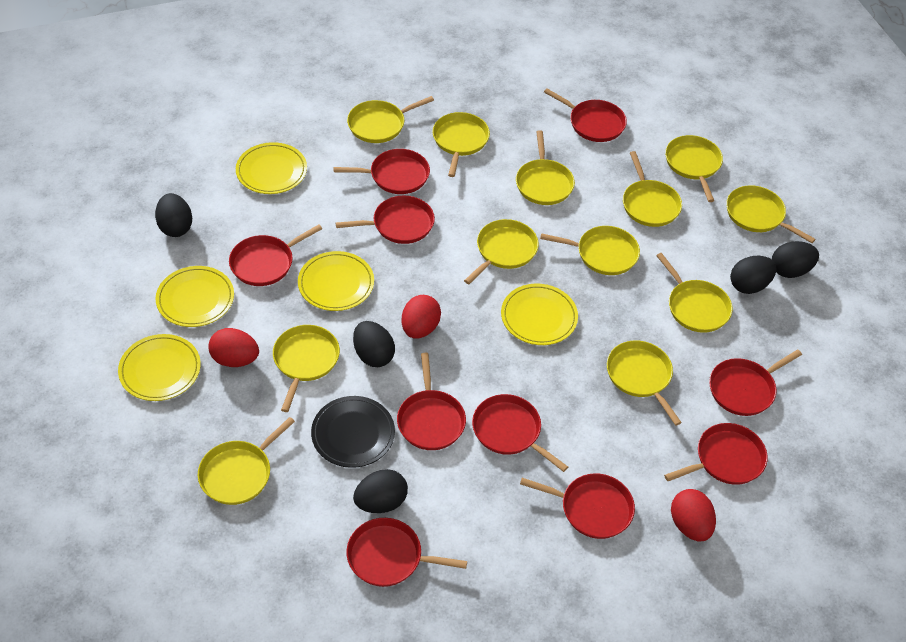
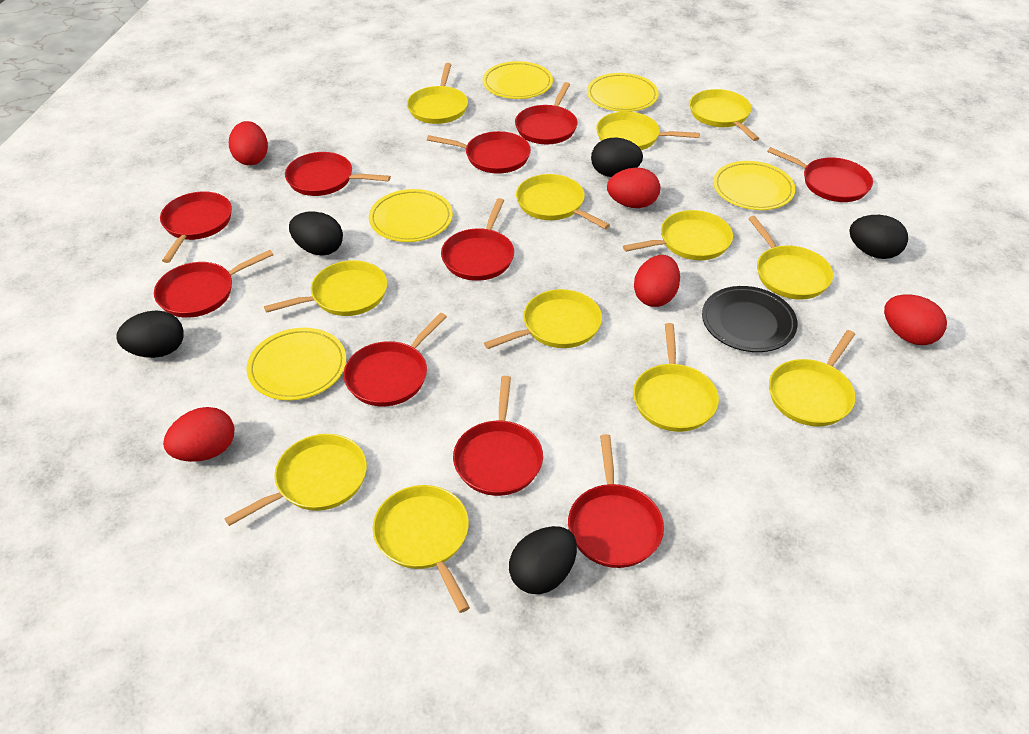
red egg: 3 -> 5

